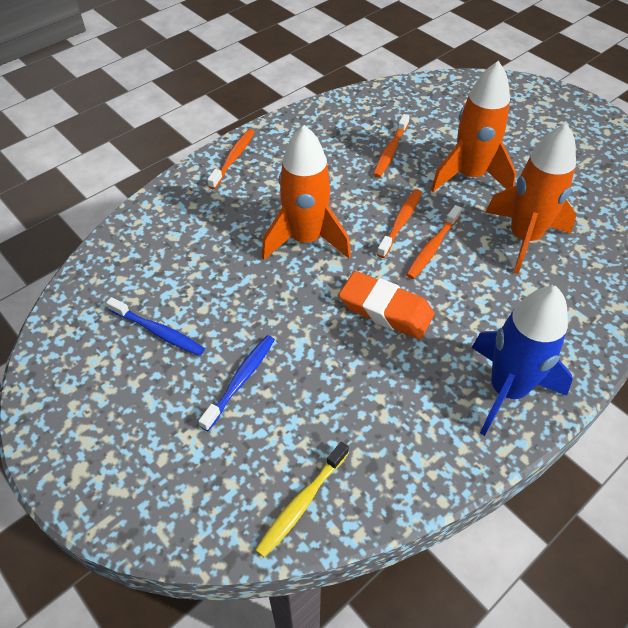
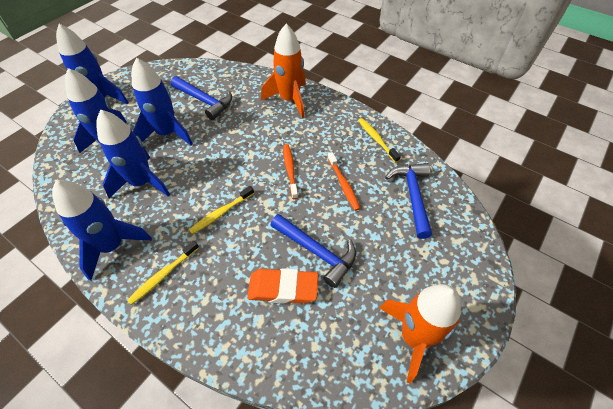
blue hammer: 0 -> 3
blue rocket: 1 -> 5
blue toothbrush: 2 -> 0
orange rocket: 3 -> 2
orange toothbrush: 4 -> 2
yellow toothbrush: 1 -> 3

